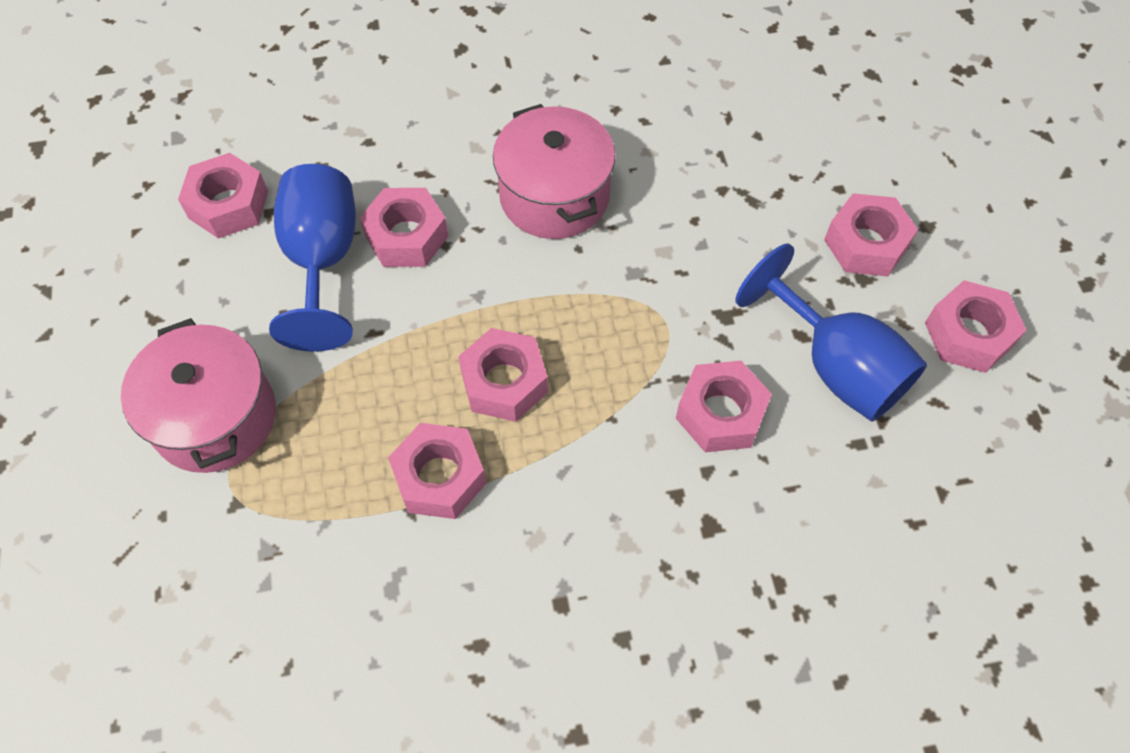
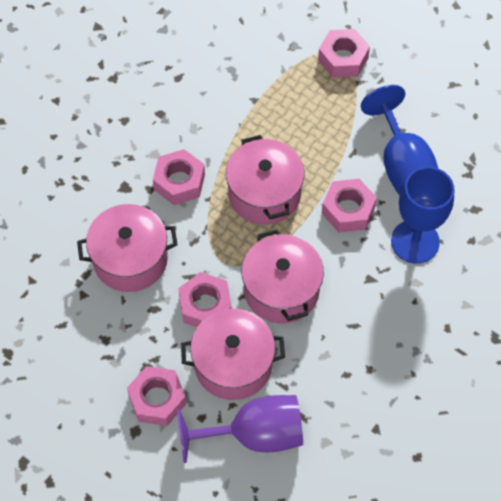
pink nut: 7 -> 5
pink pot: 2 -> 4
purple goblet: 0 -> 1

